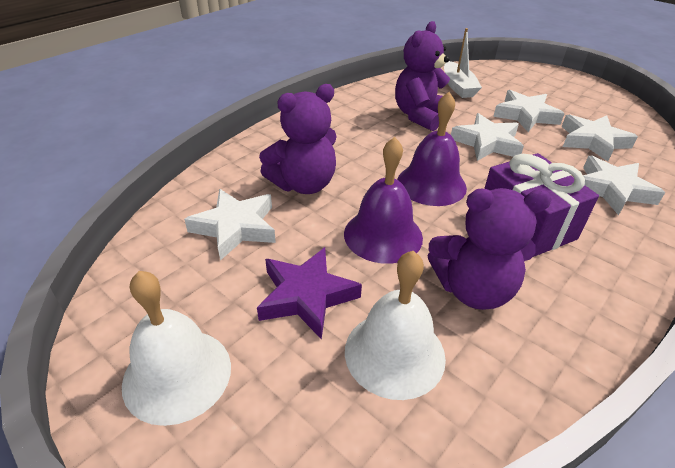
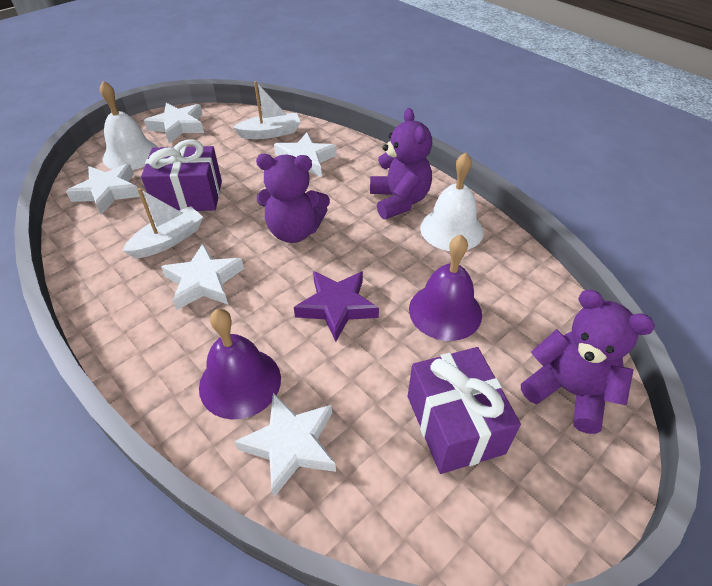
purple gift: 1 -> 2
white boat: 1 -> 2

